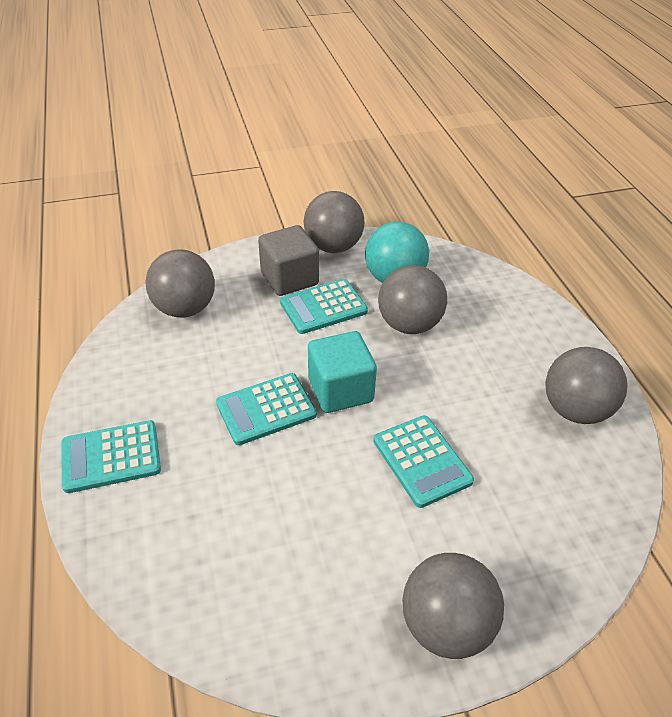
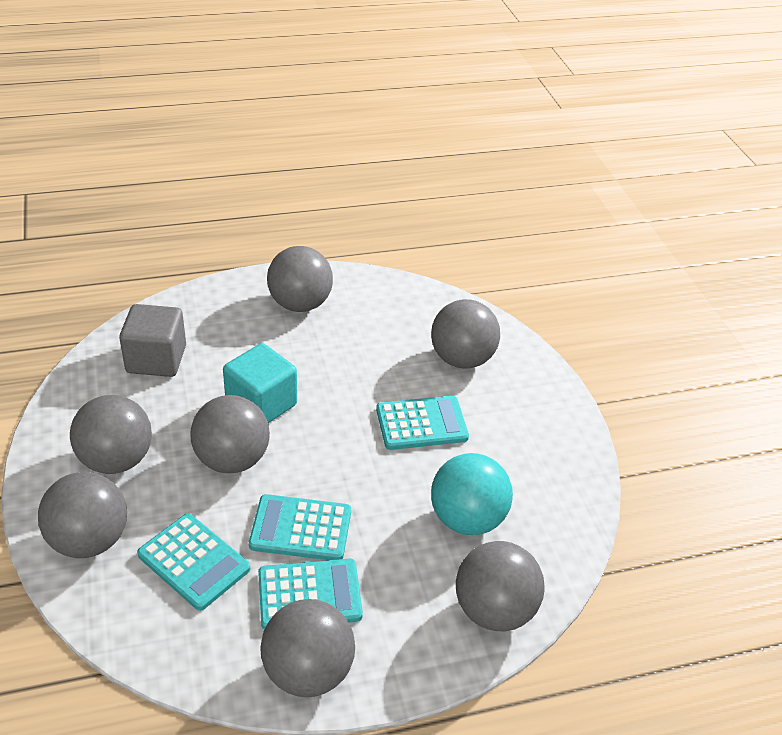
grey ball: 5 -> 7

